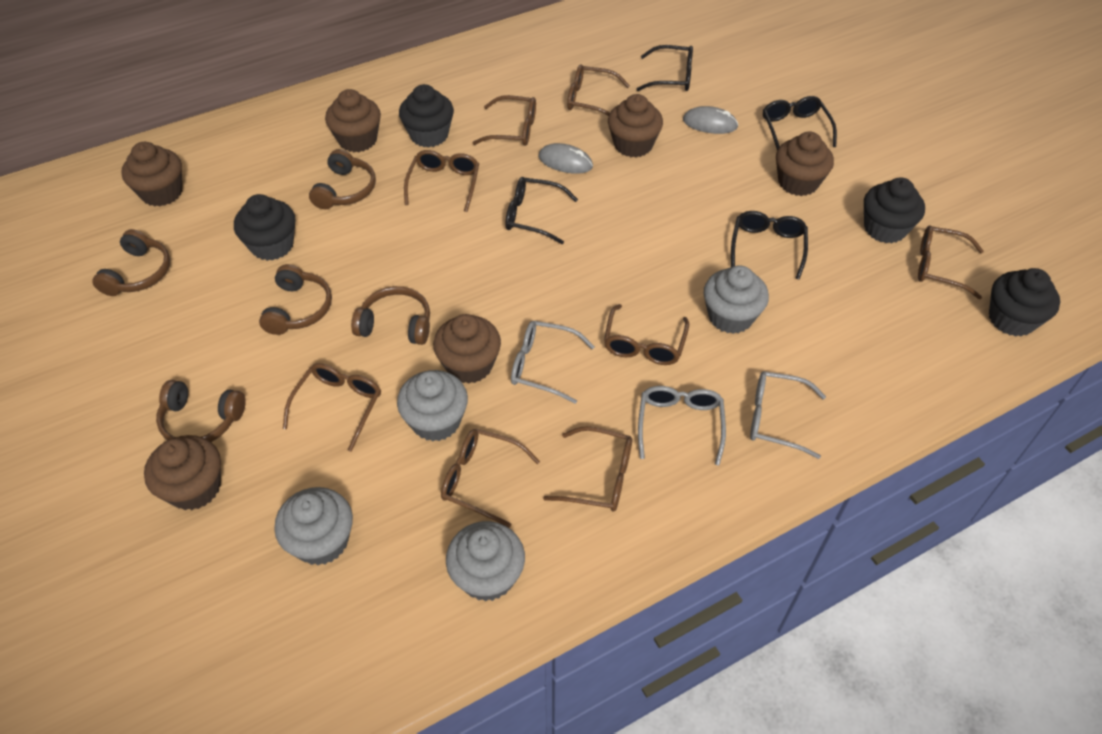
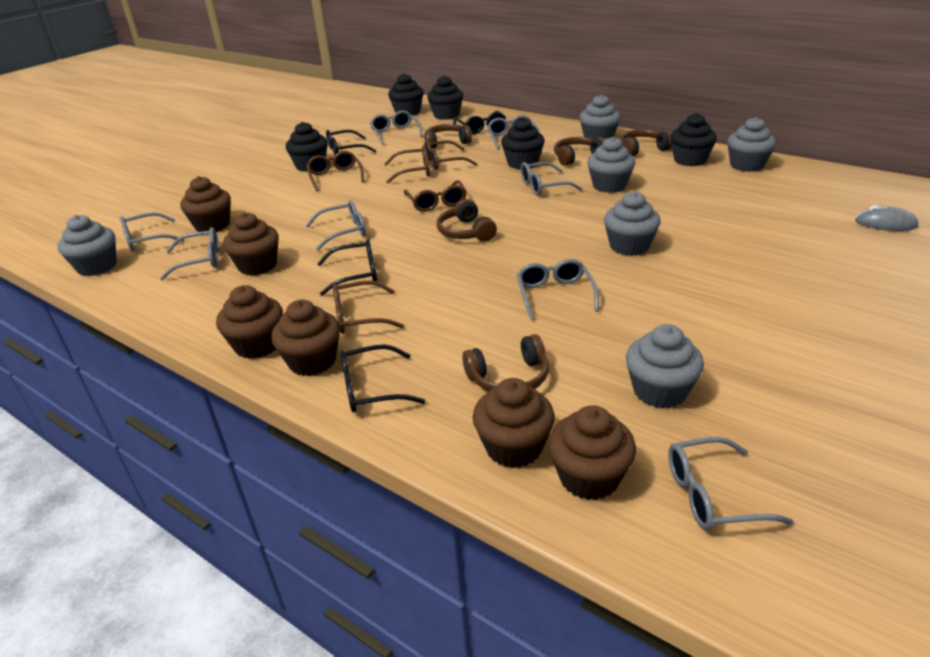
black cupcake: 4 -> 5
brown glasses: 8 -> 5
grey cupcake: 4 -> 6
grey glasses: 3 -> 8
grey mouse: 2 -> 1

